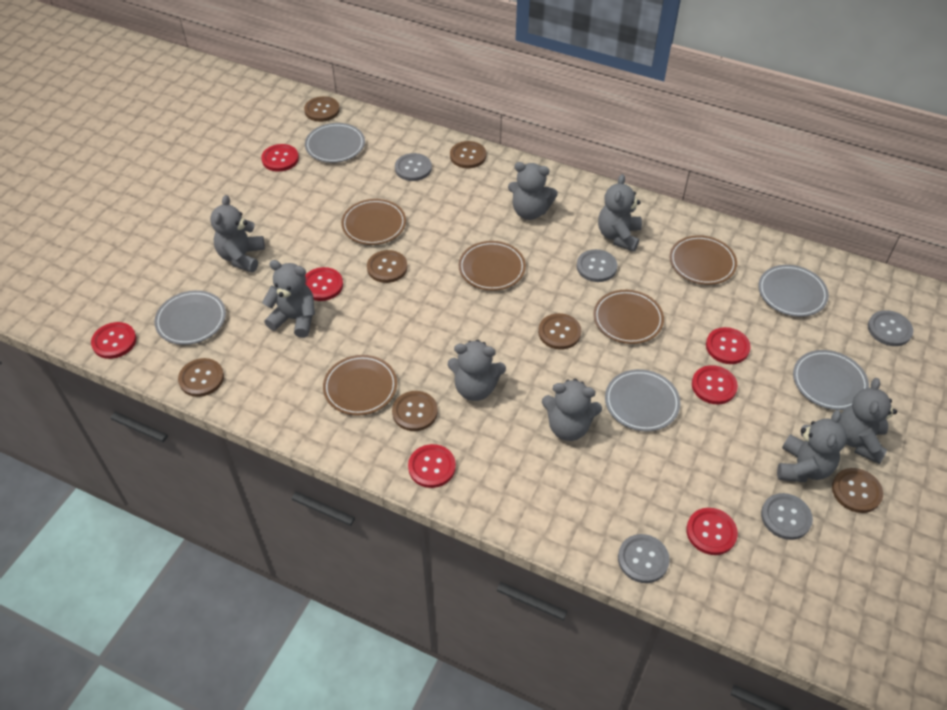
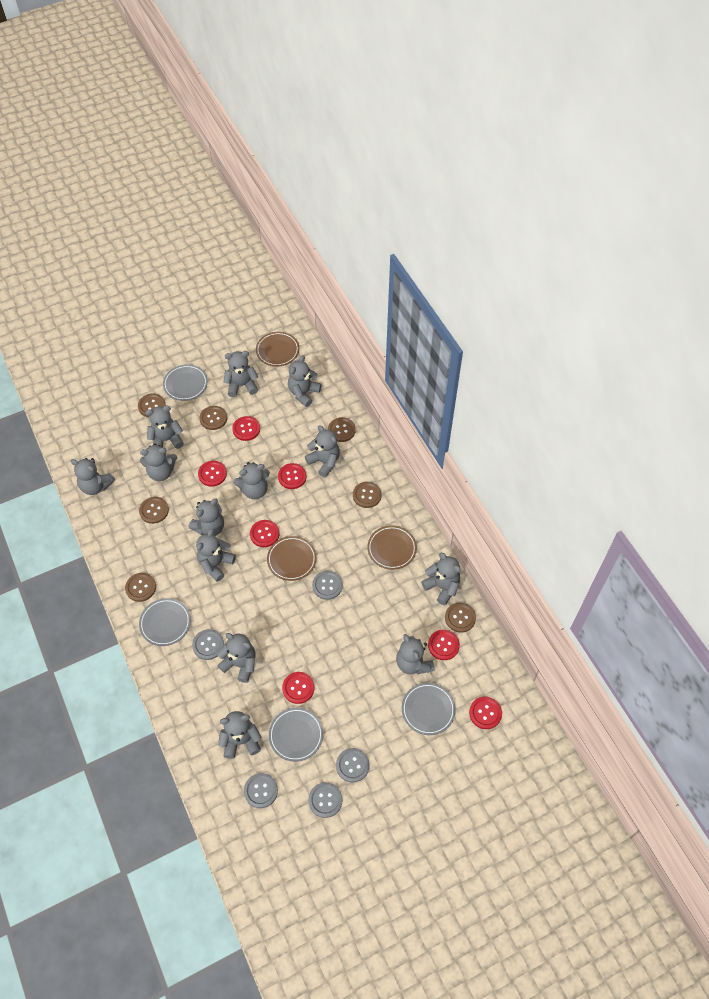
brown plate: 5 -> 3
grey plate: 5 -> 4
grey teddy bear: 8 -> 13

